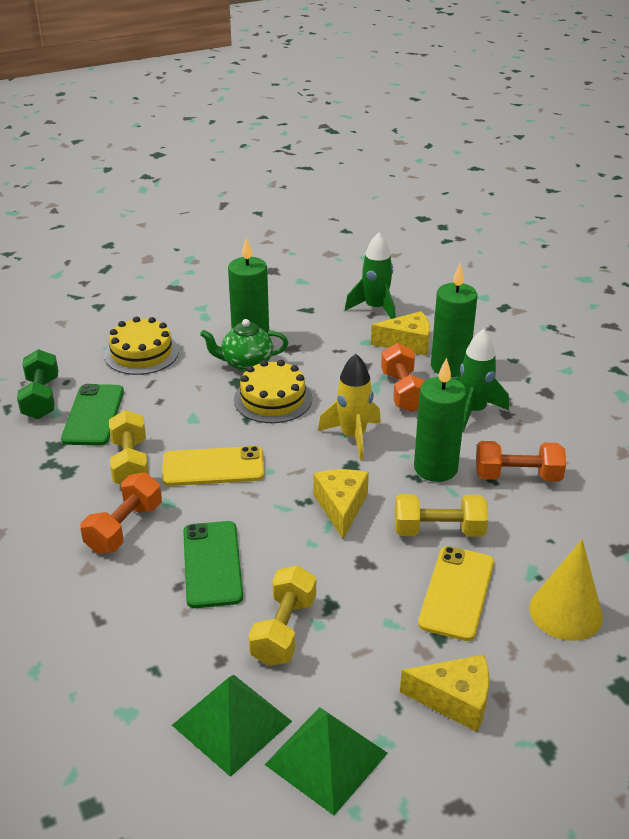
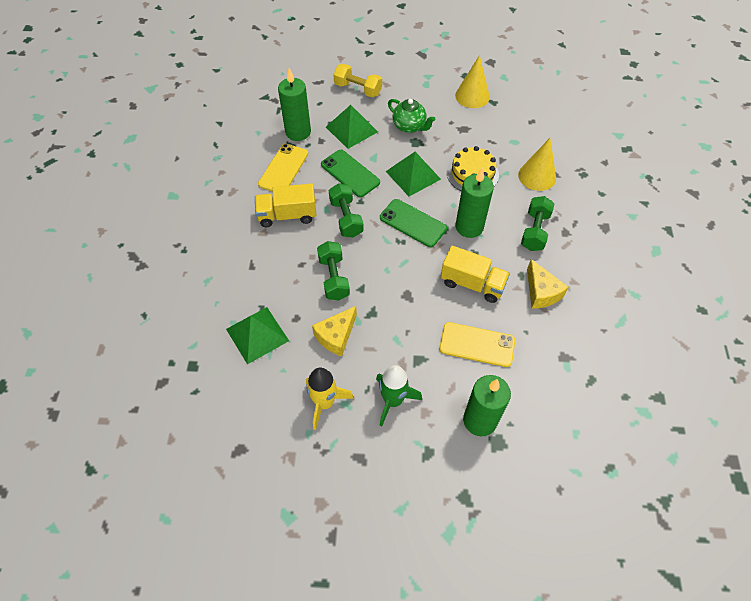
green dumbbell: 1 -> 3
green pyramid: 2 -> 3
green rocket: 2 -> 1
orange dumbbell: 3 -> 0
yellow cake: 2 -> 1
yellow cheese: 3 -> 2
yellow cone: 1 -> 2
yellow dumbbell: 3 -> 1
yellow truck: 0 -> 2

